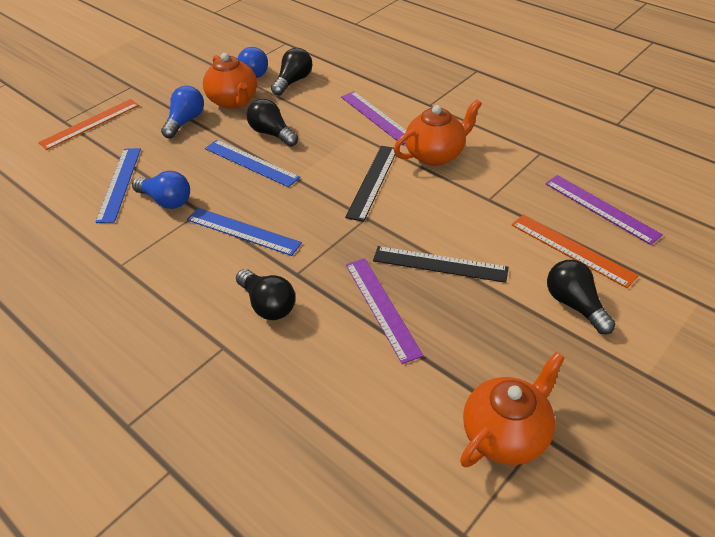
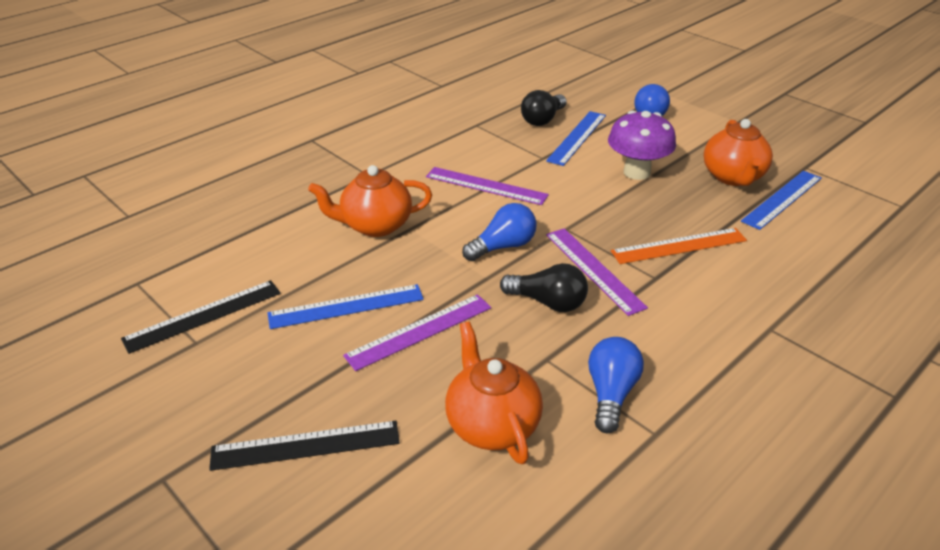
black light bulb: 4 -> 2
orange ruler: 2 -> 1
purple mushroom: 0 -> 1

